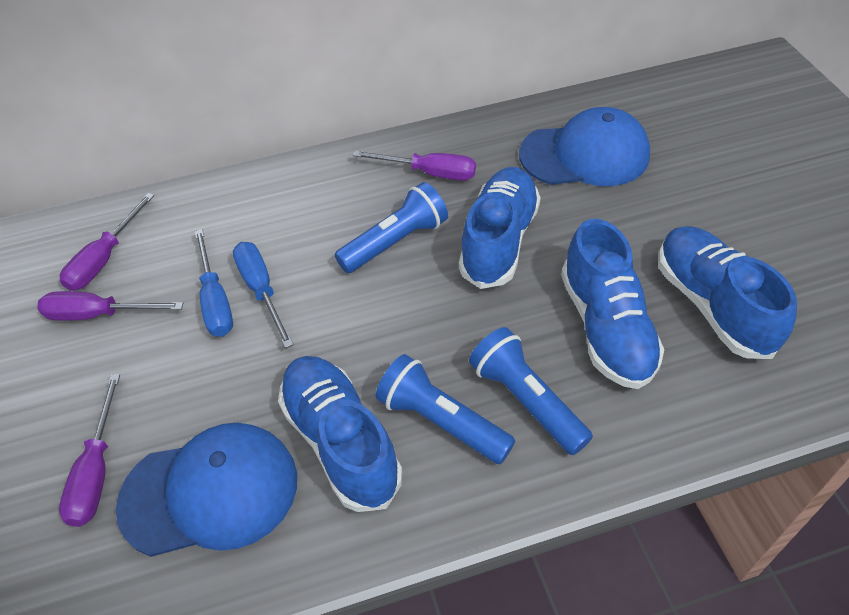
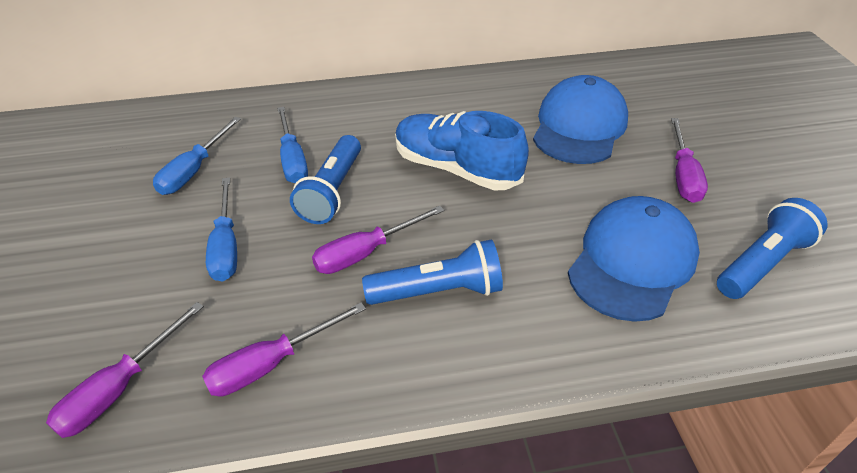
blue screwdriver: 2 -> 3
blue shoe: 4 -> 1

